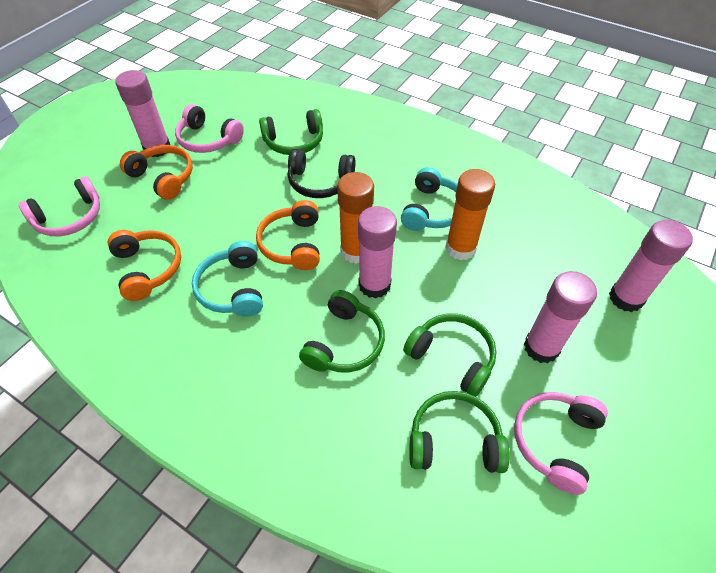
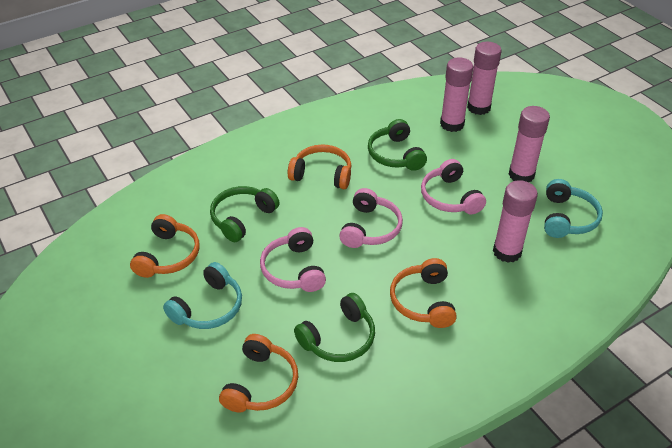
black headphones: 1 -> 0
green headphones: 4 -> 3
orange glue stick: 2 -> 0
orange headphones: 3 -> 4

